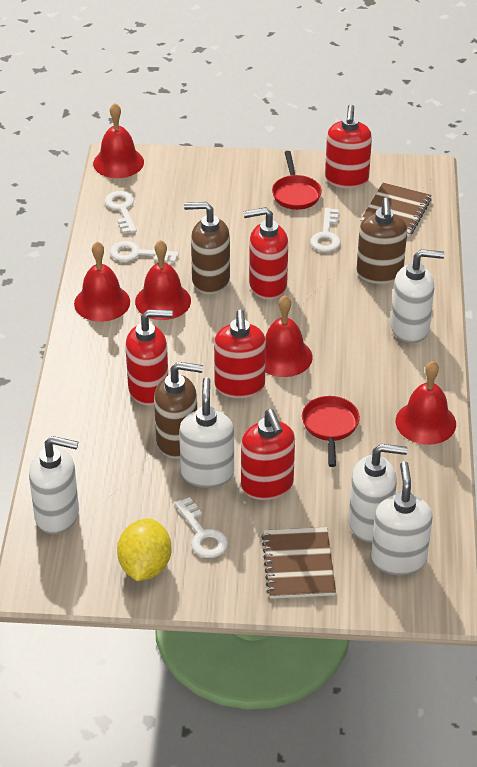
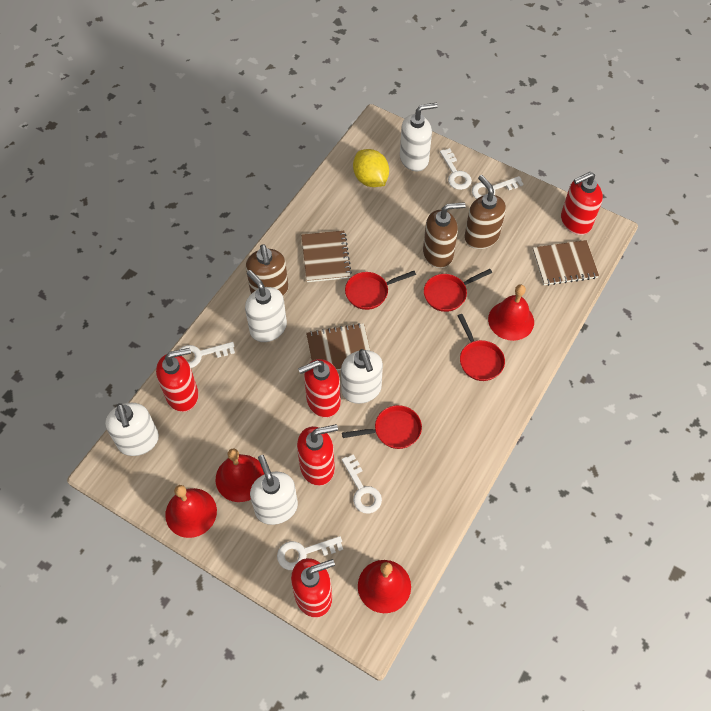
brown notebook: 2 -> 3
red bell: 5 -> 4
red pan: 2 -> 4
white key: 4 -> 5

